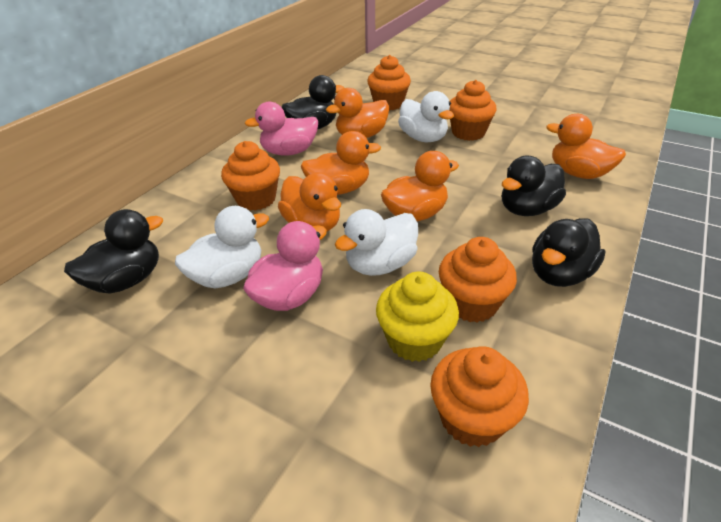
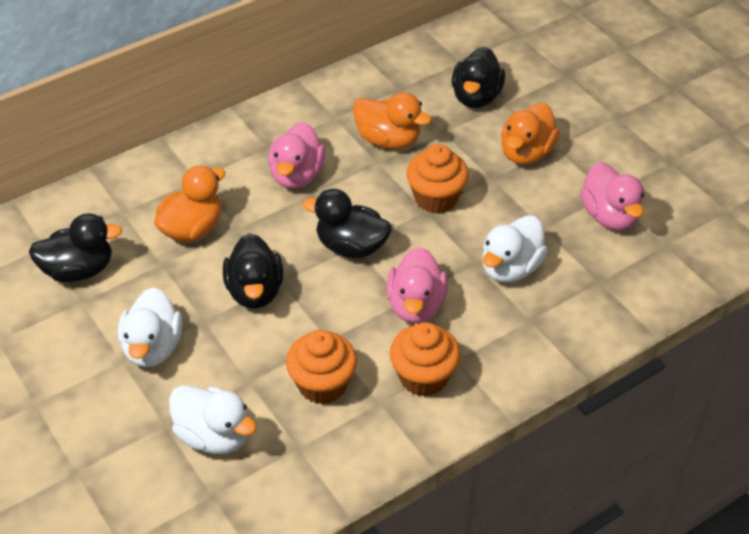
orange cupcake: 5 -> 3
orange duck: 5 -> 3
pink duck: 2 -> 3
yellow cupcake: 1 -> 0

